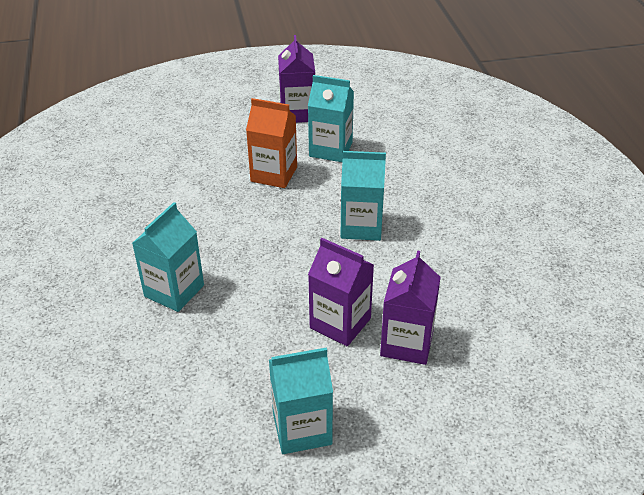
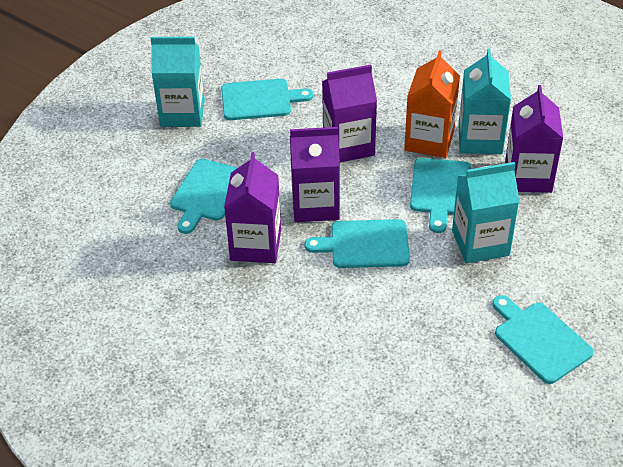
purple carton: 3 -> 4
turquoise carton: 4 -> 3
turquoise cutting board: 0 -> 5

